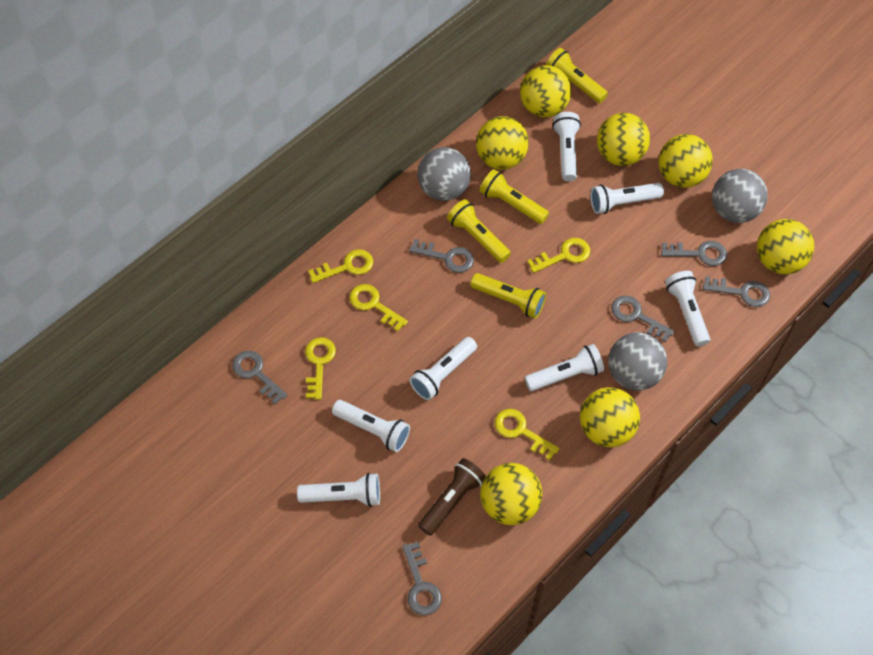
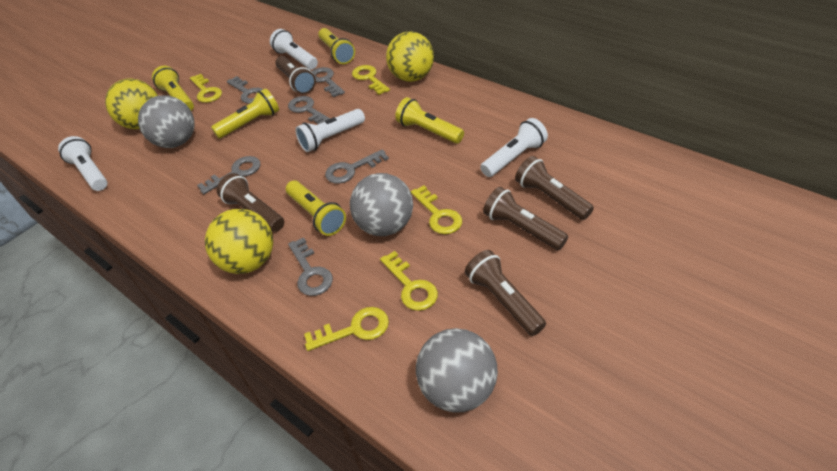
brown flashlight: 1 -> 5
white flashlight: 7 -> 4
yellow ball: 7 -> 3
yellow flashlight: 4 -> 5

